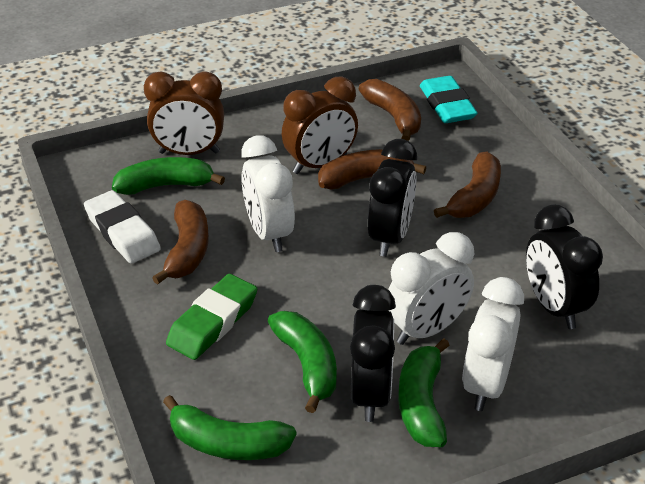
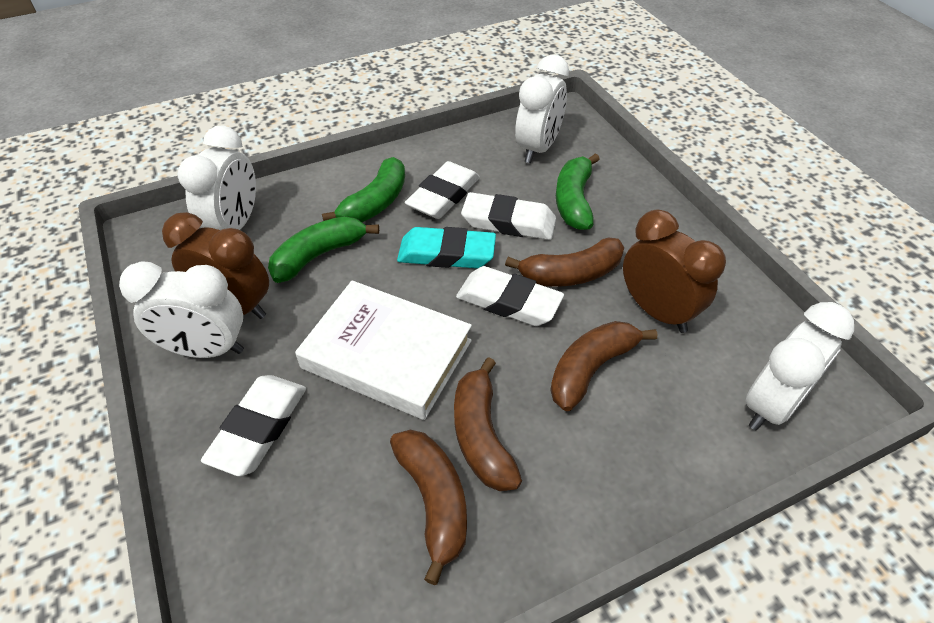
black clock: 3 -> 0
green banana: 4 -> 3
green eraser: 1 -> 0
white book: 0 -> 1
white clock: 3 -> 4
white eraser: 1 -> 4

